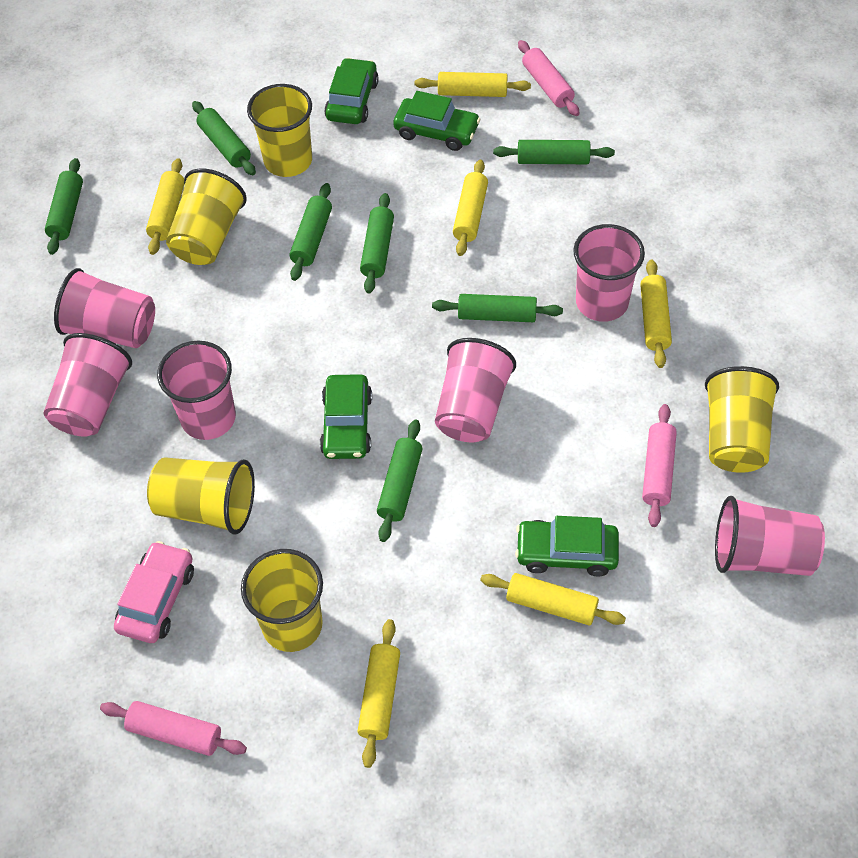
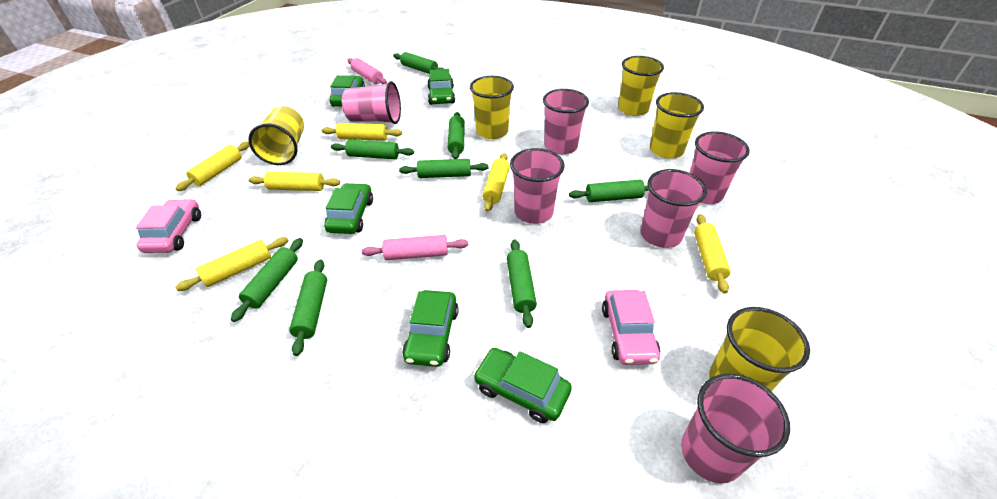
green car: 4 -> 5
green rolling pin: 7 -> 8
pink car: 1 -> 2
pink rolling pin: 3 -> 2

